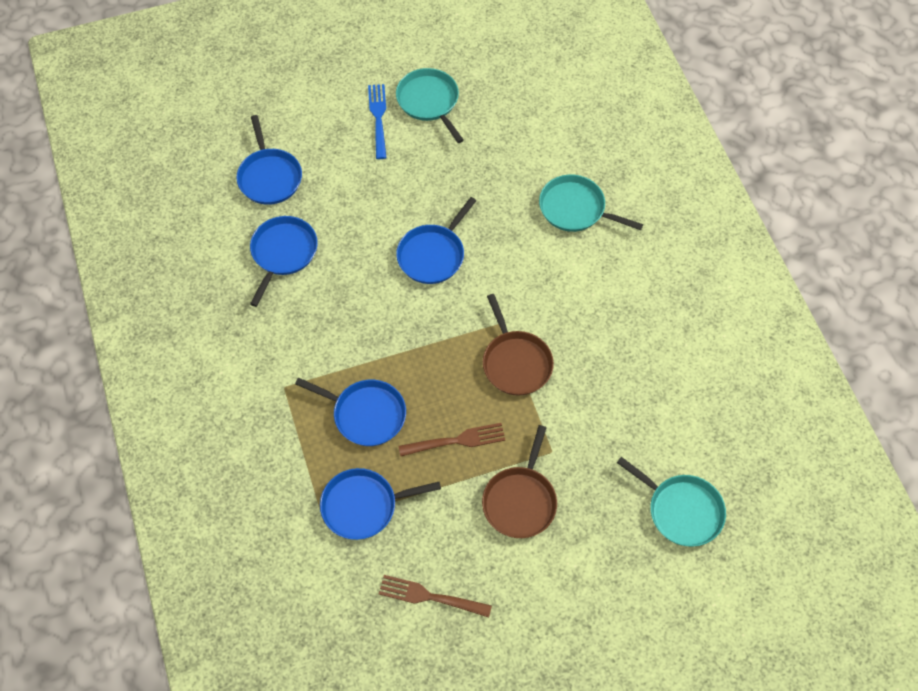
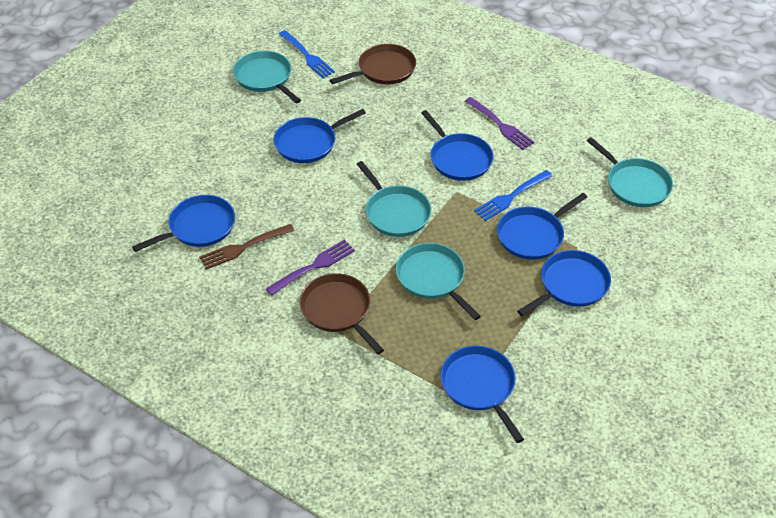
blue fork: 1 -> 2
blue pan: 5 -> 6
brown fork: 2 -> 1
purple fork: 0 -> 2
turquoise pan: 3 -> 4

